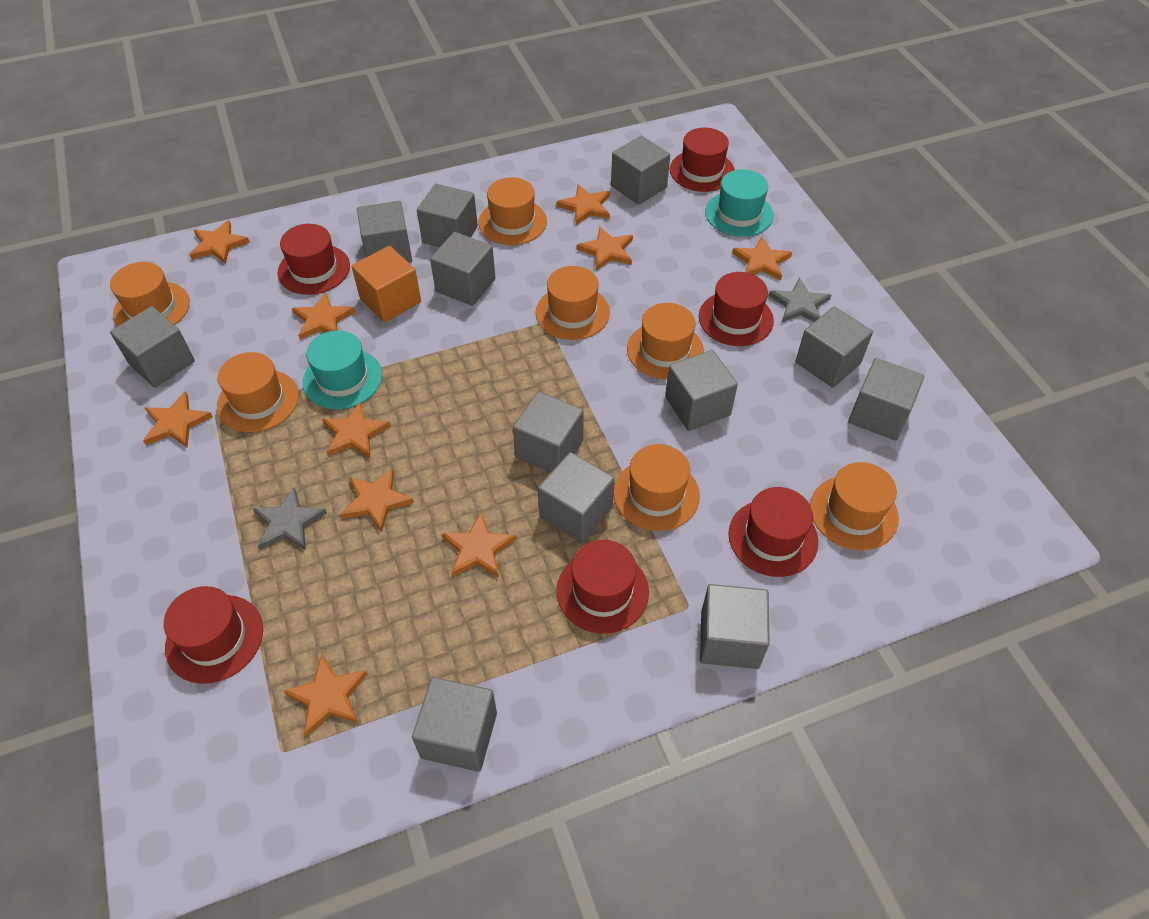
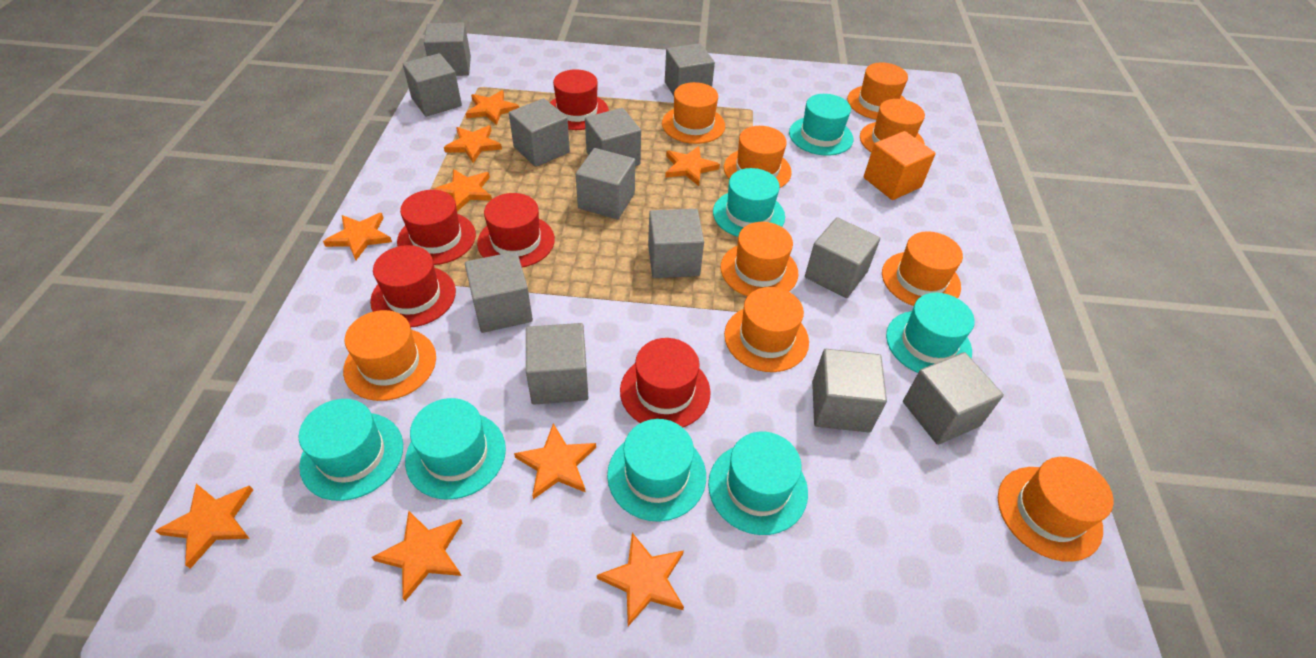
grey star: 2 -> 0
orange hat: 7 -> 9
orange star: 10 -> 9
red hat: 6 -> 5
turquoise hat: 2 -> 7

